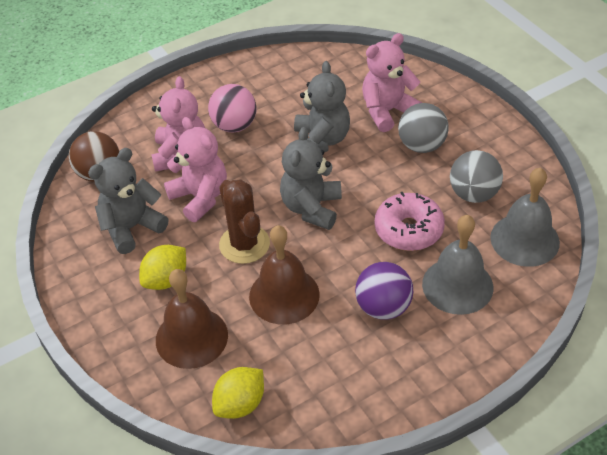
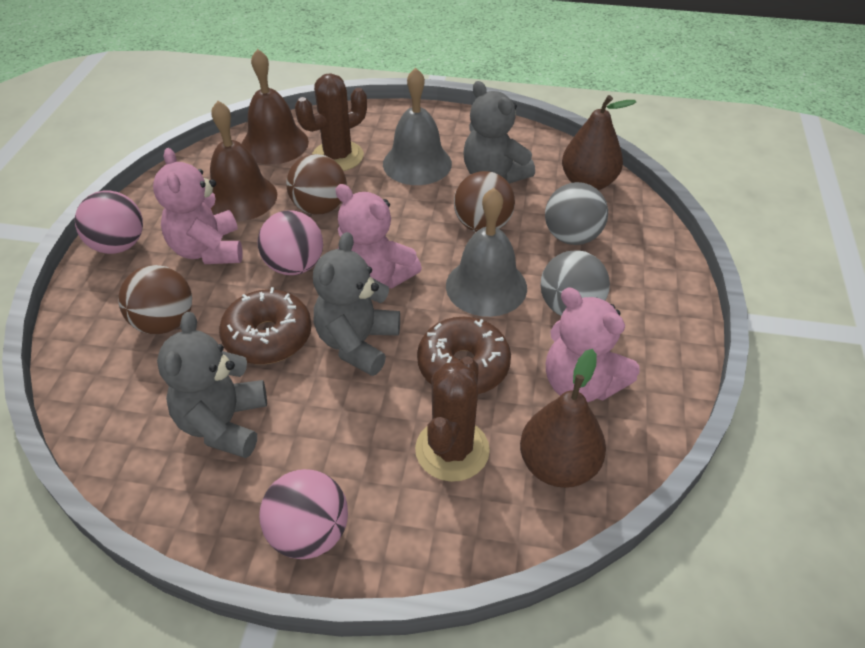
brown ball: 1 -> 3
brown cactus: 1 -> 2
brown donut: 0 -> 2
brown pear: 0 -> 2
pink ball: 1 -> 3
pink donut: 1 -> 0
purple ball: 1 -> 0
yellow lemon: 2 -> 0

